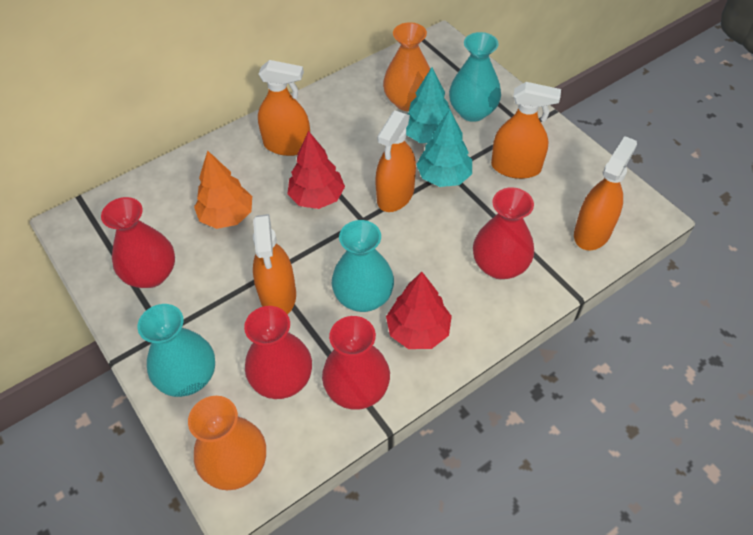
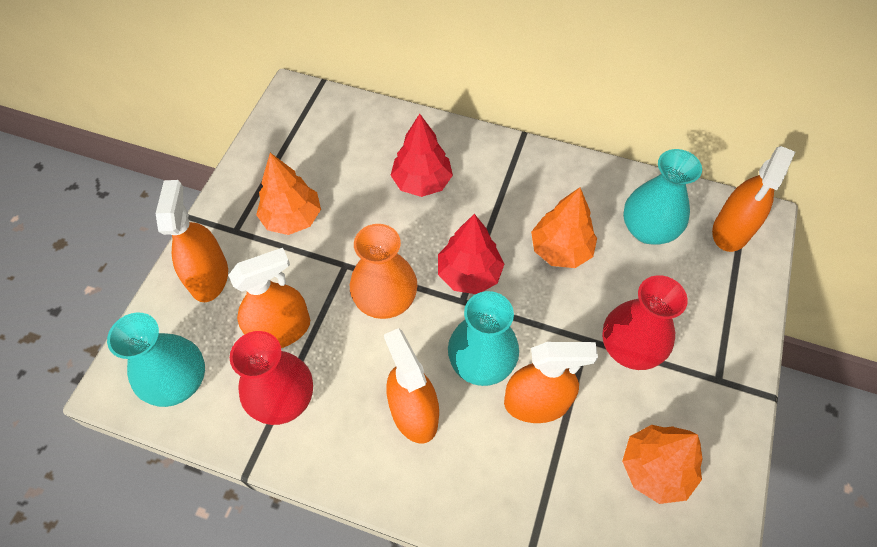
orange tree: 1 -> 3
orange vase: 2 -> 1
red vase: 4 -> 2
turquoise tree: 2 -> 0

